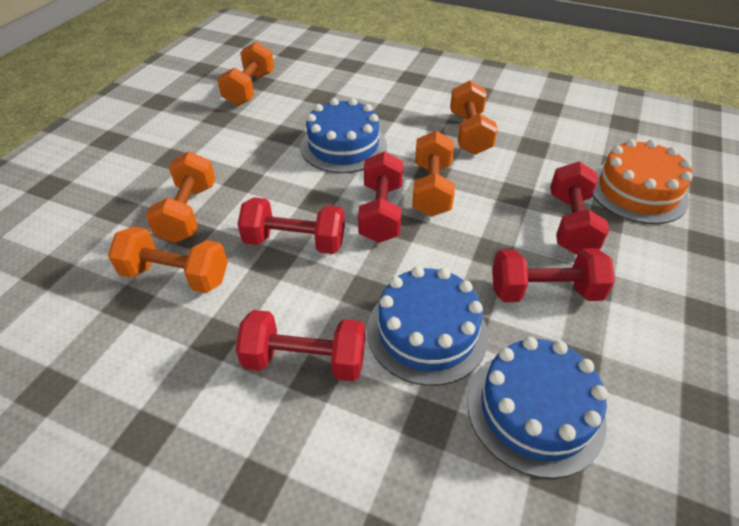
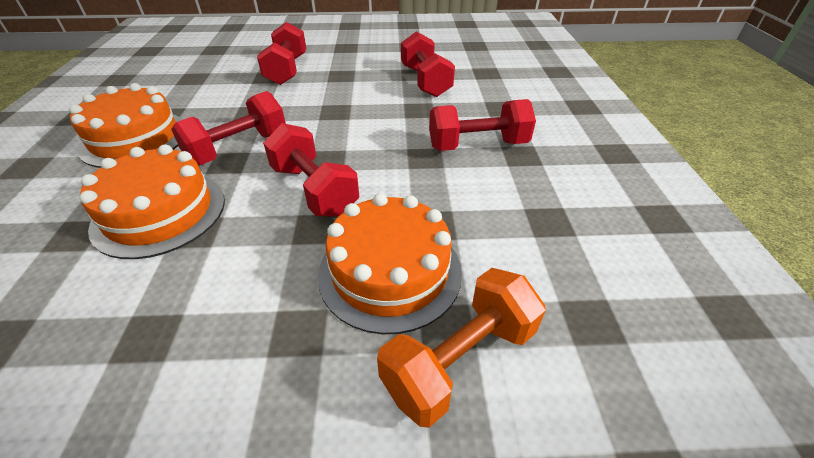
blue cake: 3 -> 0
orange cake: 1 -> 3
orange dumbbell: 5 -> 1

